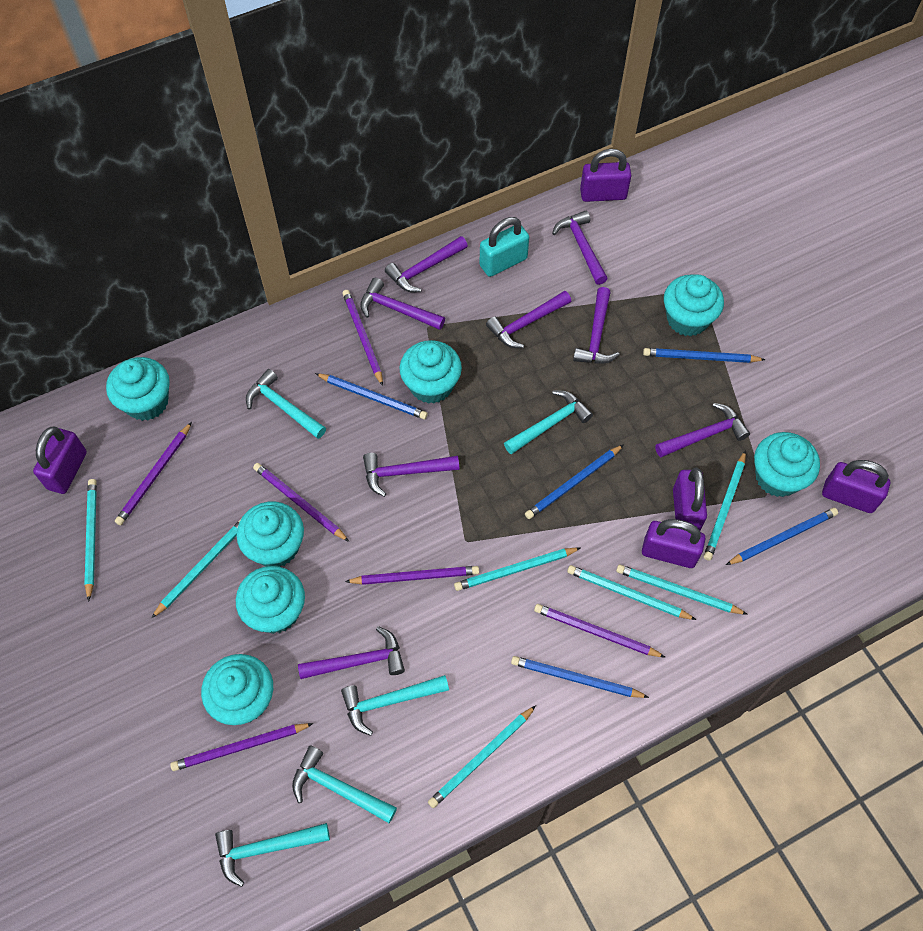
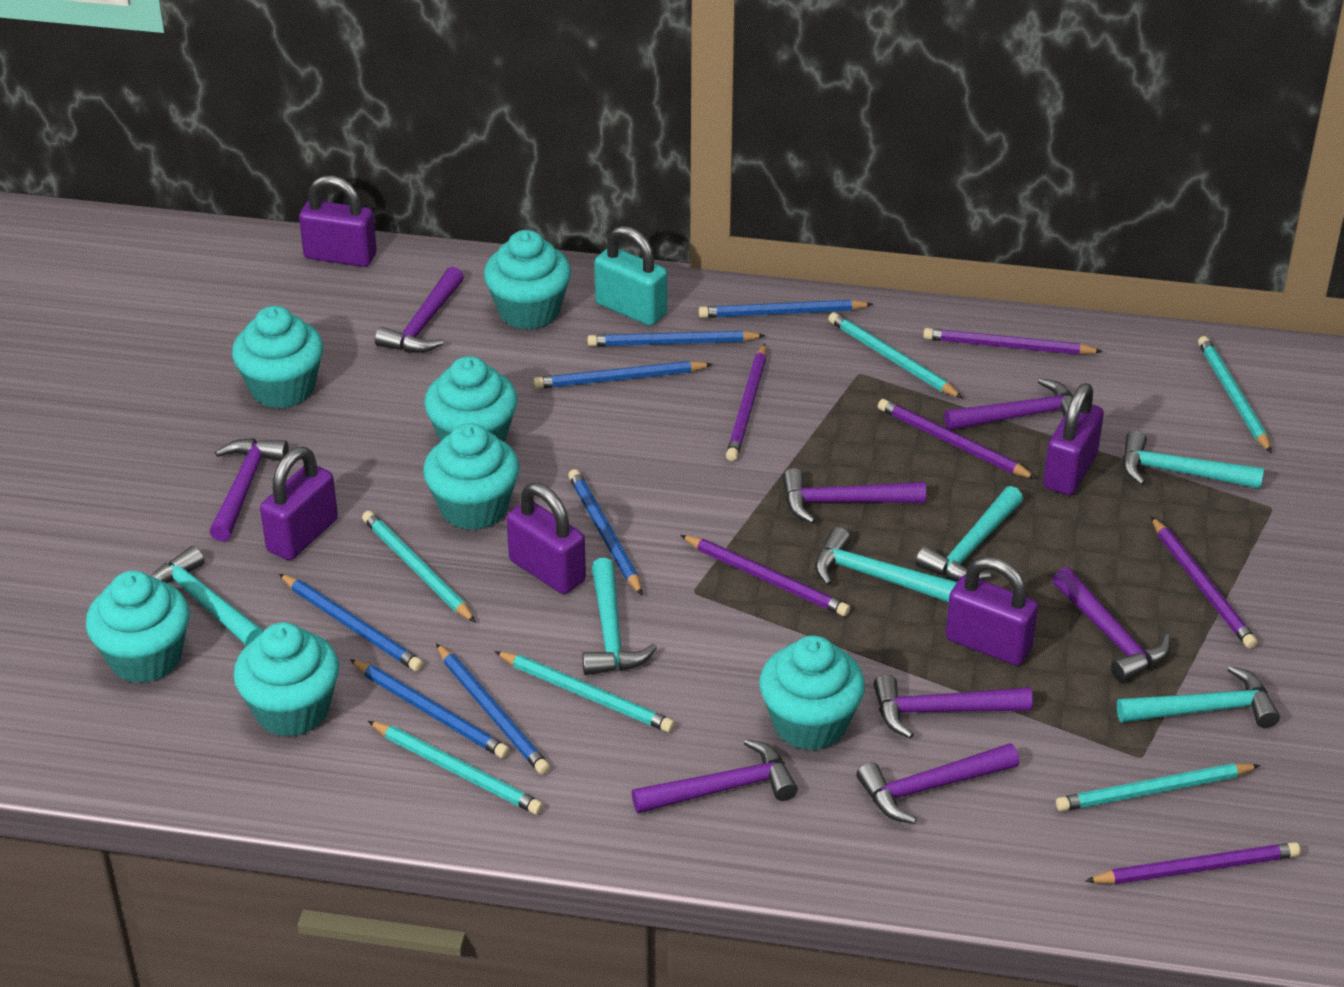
blue pencil: 5 -> 7
turquoise hammer: 5 -> 6
turquoise pencil: 7 -> 6

